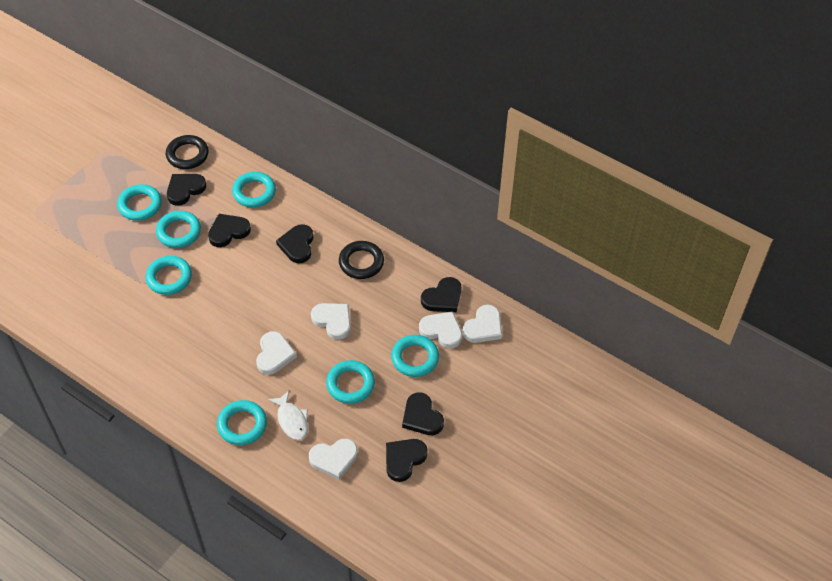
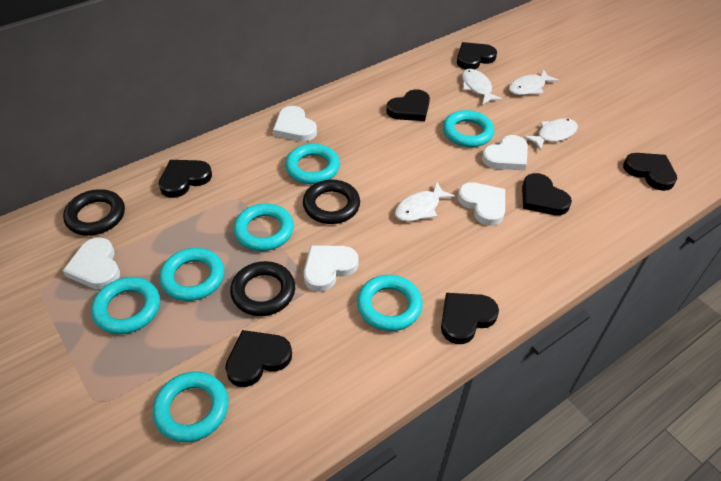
black heart: 6 -> 7
black ring: 2 -> 3
white fish: 1 -> 4

